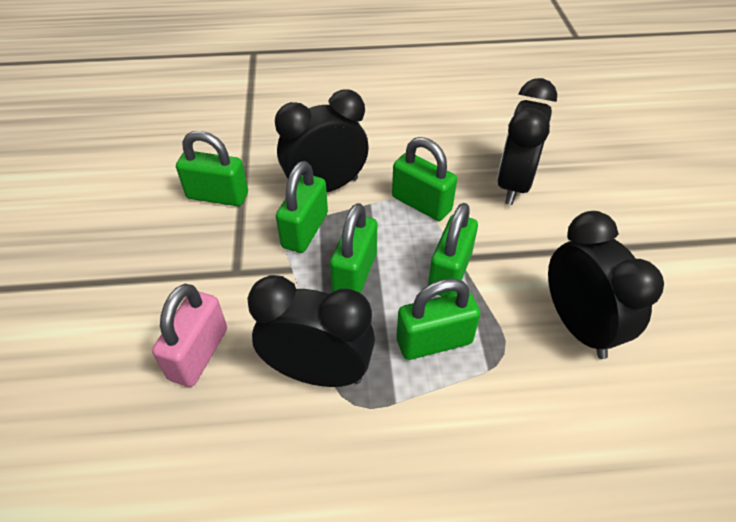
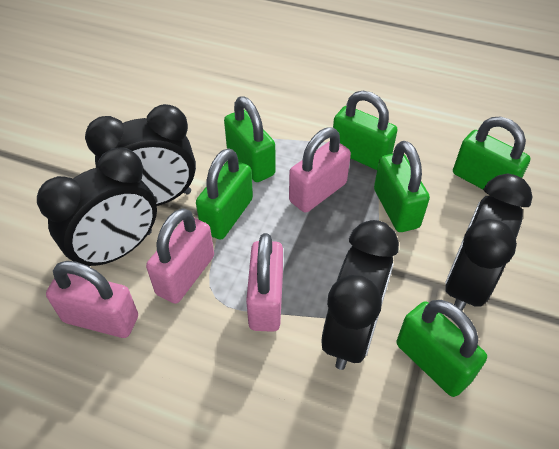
pink padlock: 1 -> 4

